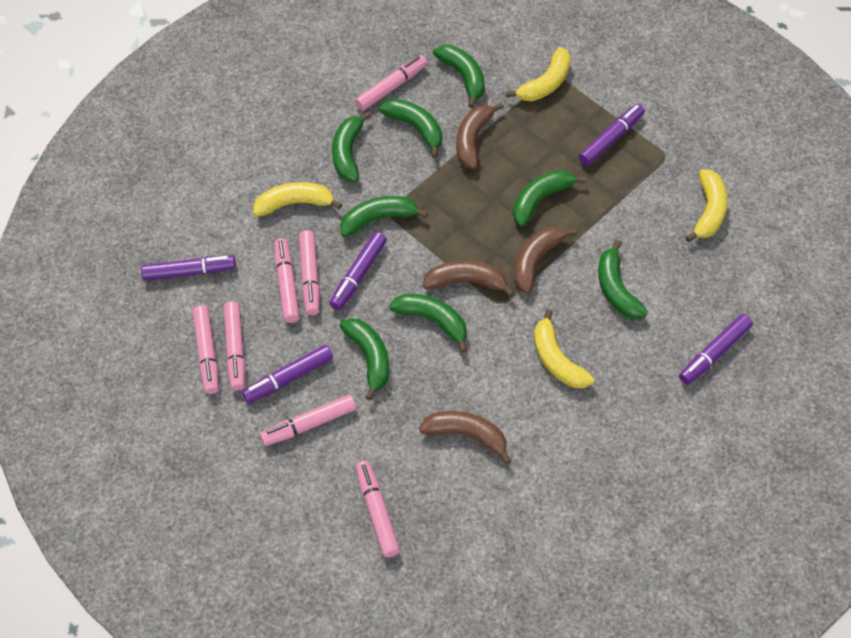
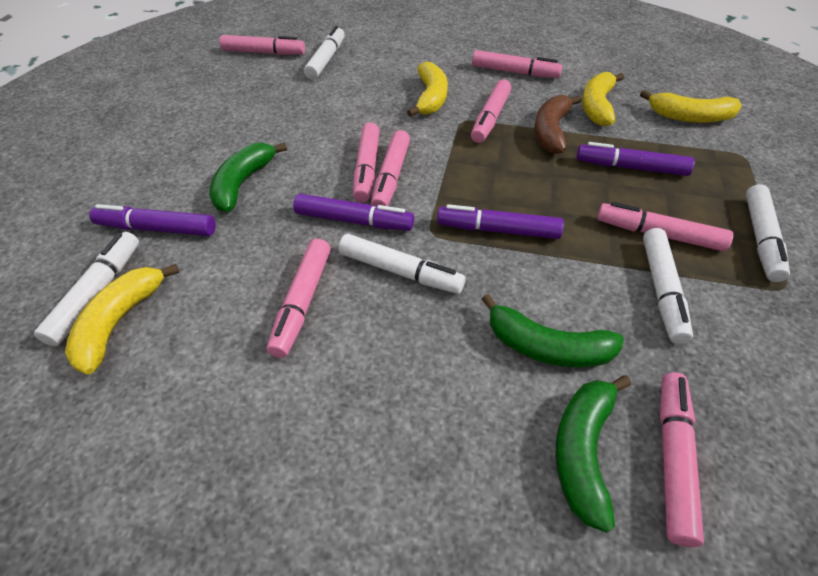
brown banana: 4 -> 1
green banana: 8 -> 3
pink marker: 7 -> 8
purple marker: 5 -> 4
white marker: 0 -> 5

